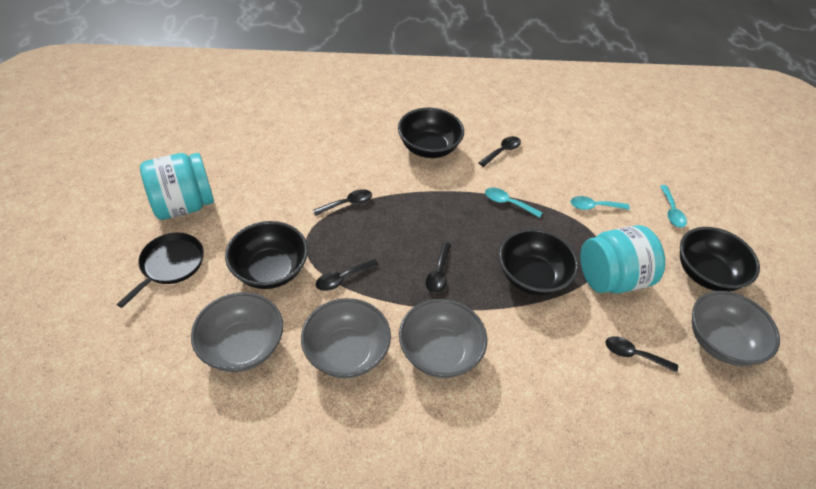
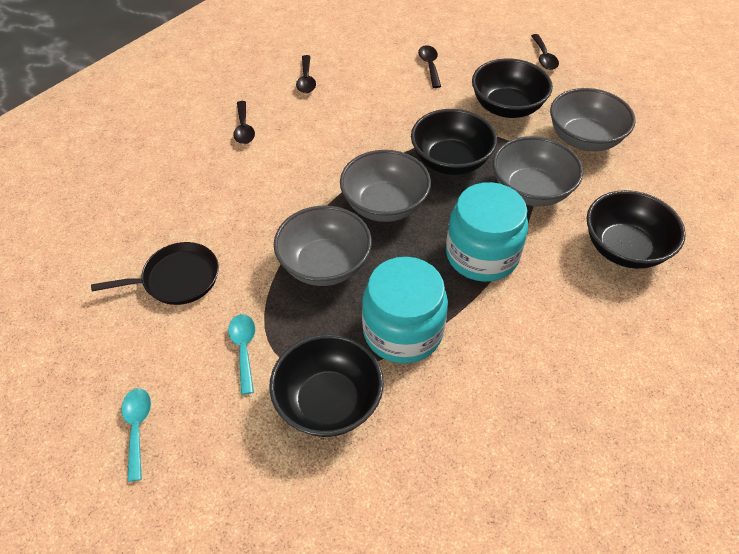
black spoon: 5 -> 4
turquoise spoon: 3 -> 2

